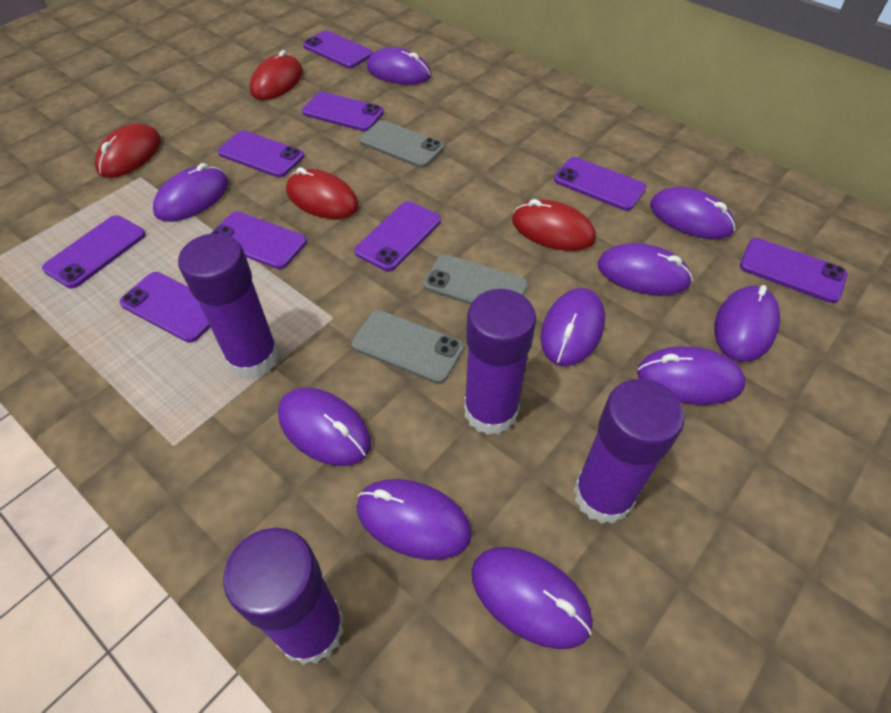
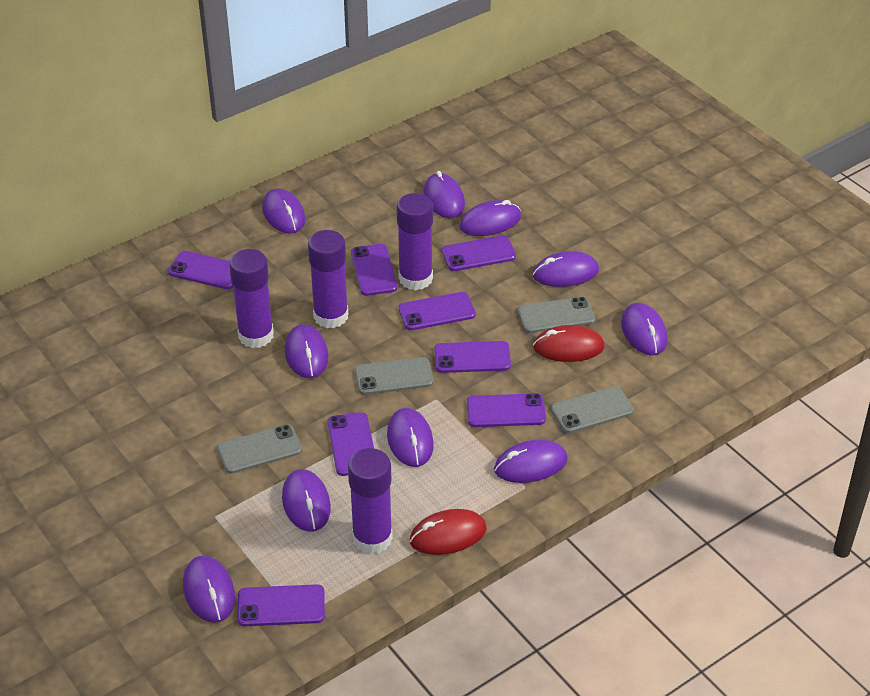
grey phone: 3 -> 4
purple phone: 9 -> 8
red mouse: 4 -> 2

